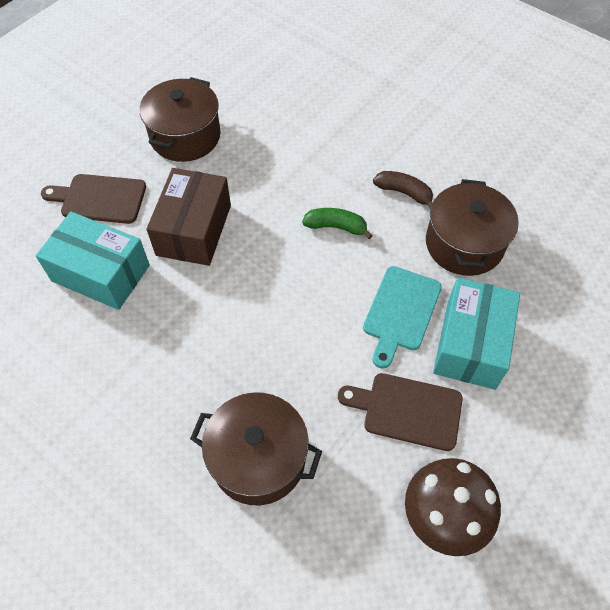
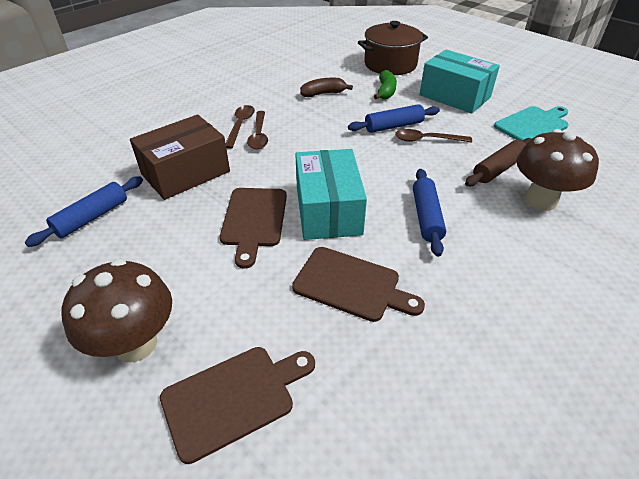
blue rolling pin: 0 -> 3
brown cutting board: 2 -> 3
brown mushroom: 1 -> 2
brown pot: 3 -> 1
brown rolling pin: 0 -> 1
brown spoon: 0 -> 3

